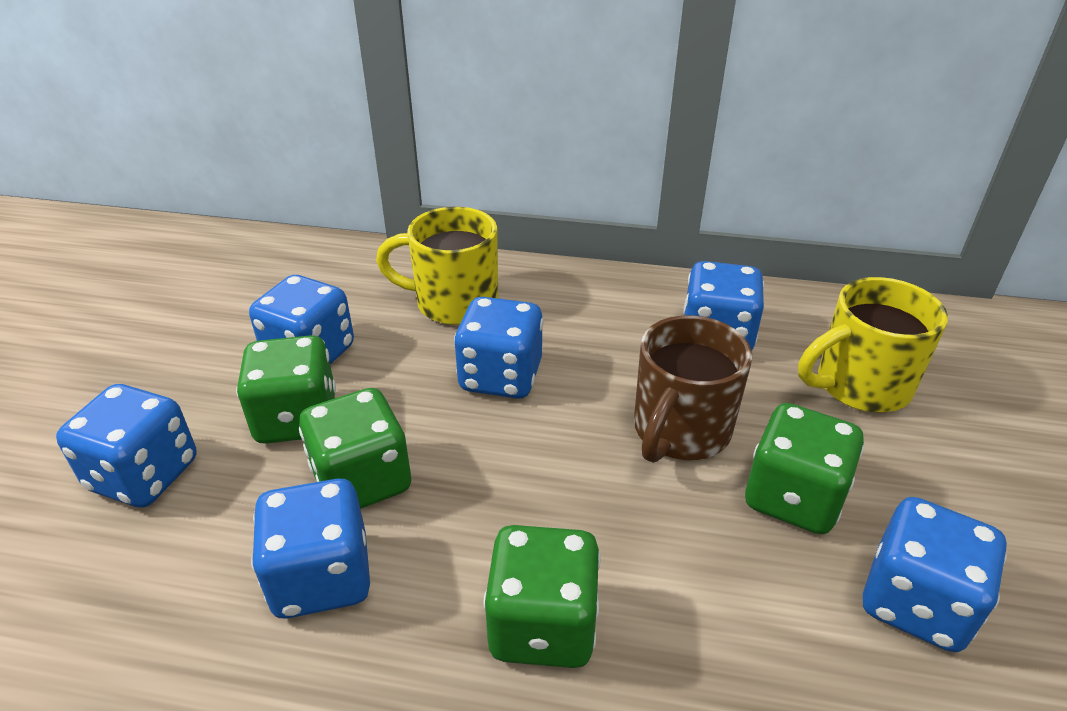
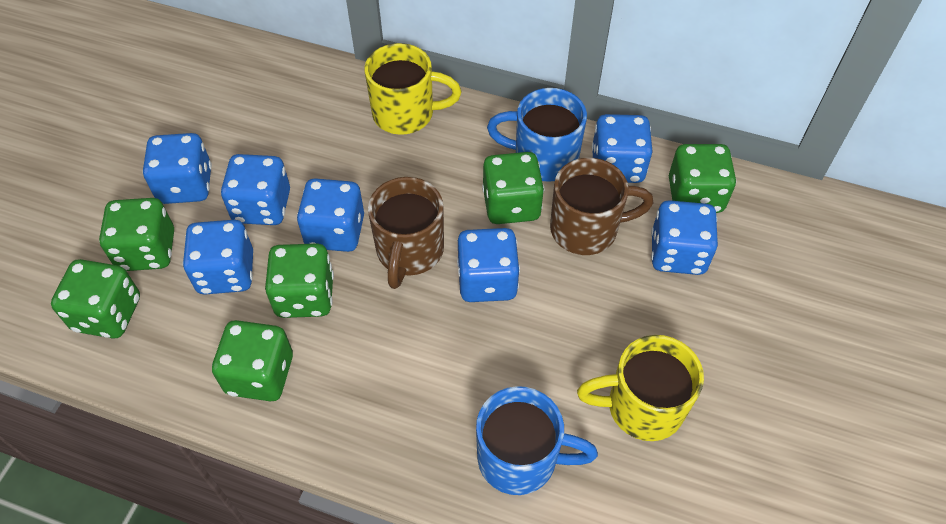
blue dice: 6 -> 7
blue mug: 0 -> 2
brown mug: 1 -> 2
green dice: 4 -> 6

